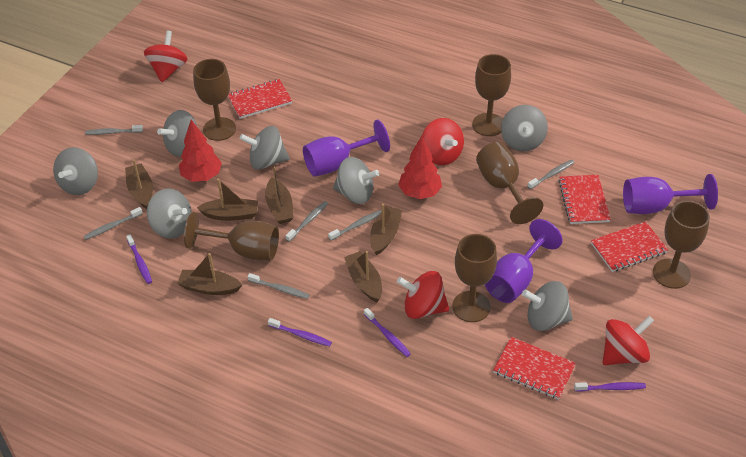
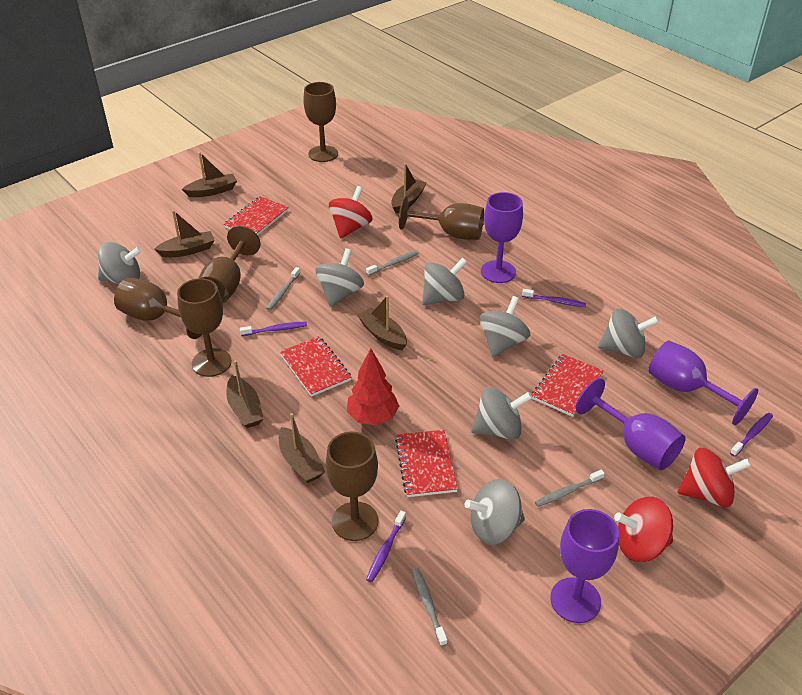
grey toothbrush: 6 -> 4
purple goblet: 3 -> 4
red spinning top: 4 -> 3
red tree: 2 -> 1

